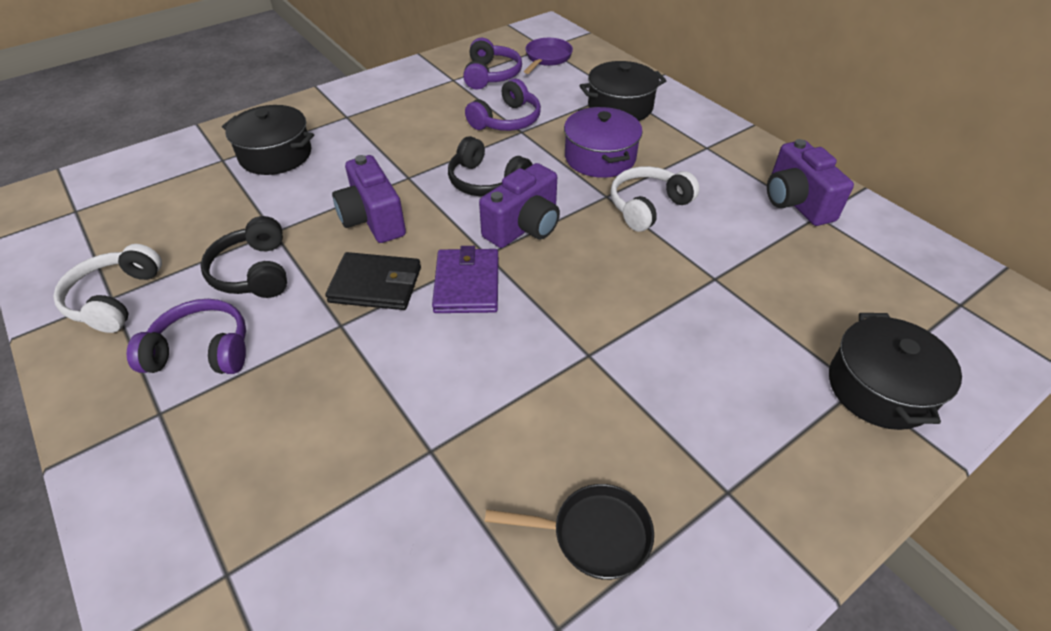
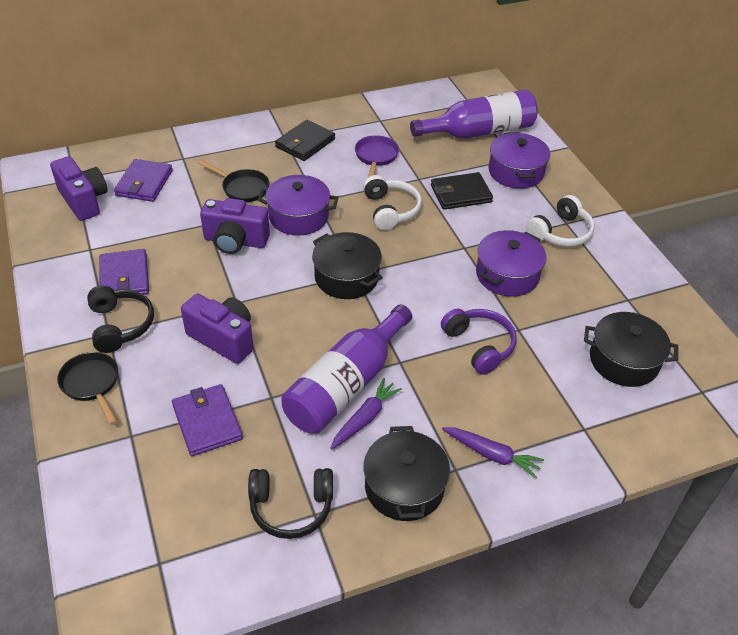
black pan: 1 -> 2
black wallet: 1 -> 2
purple bottle: 0 -> 2
purple carrot: 0 -> 2
purple headphones: 3 -> 1
purple pot: 1 -> 3
purple wallet: 1 -> 3

